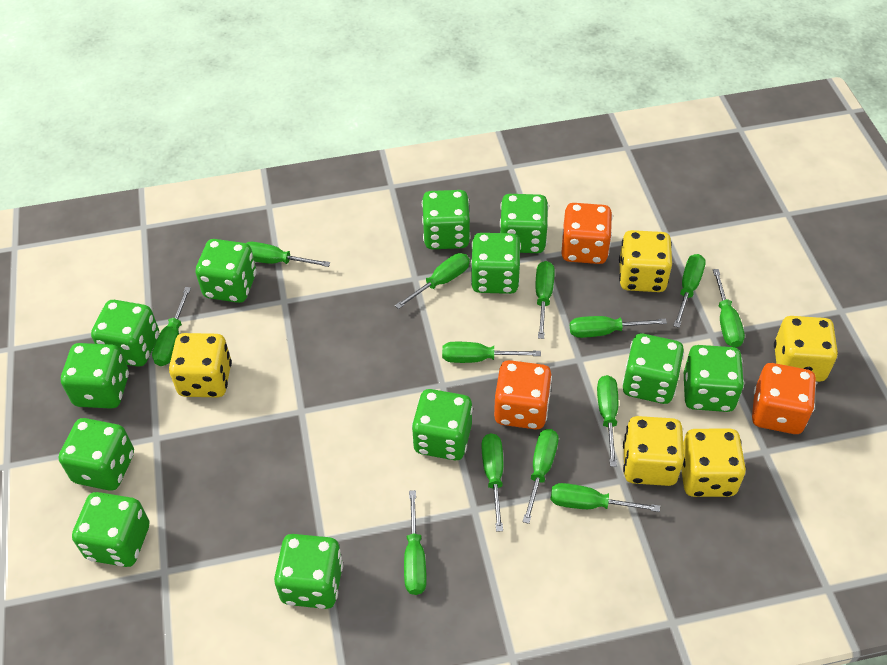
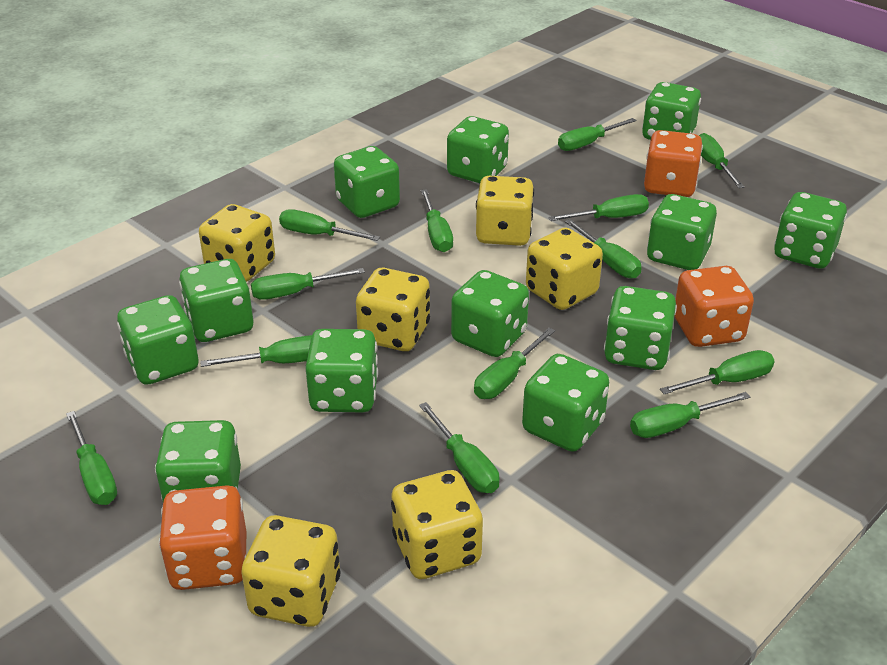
yellow dice: 5 -> 6

